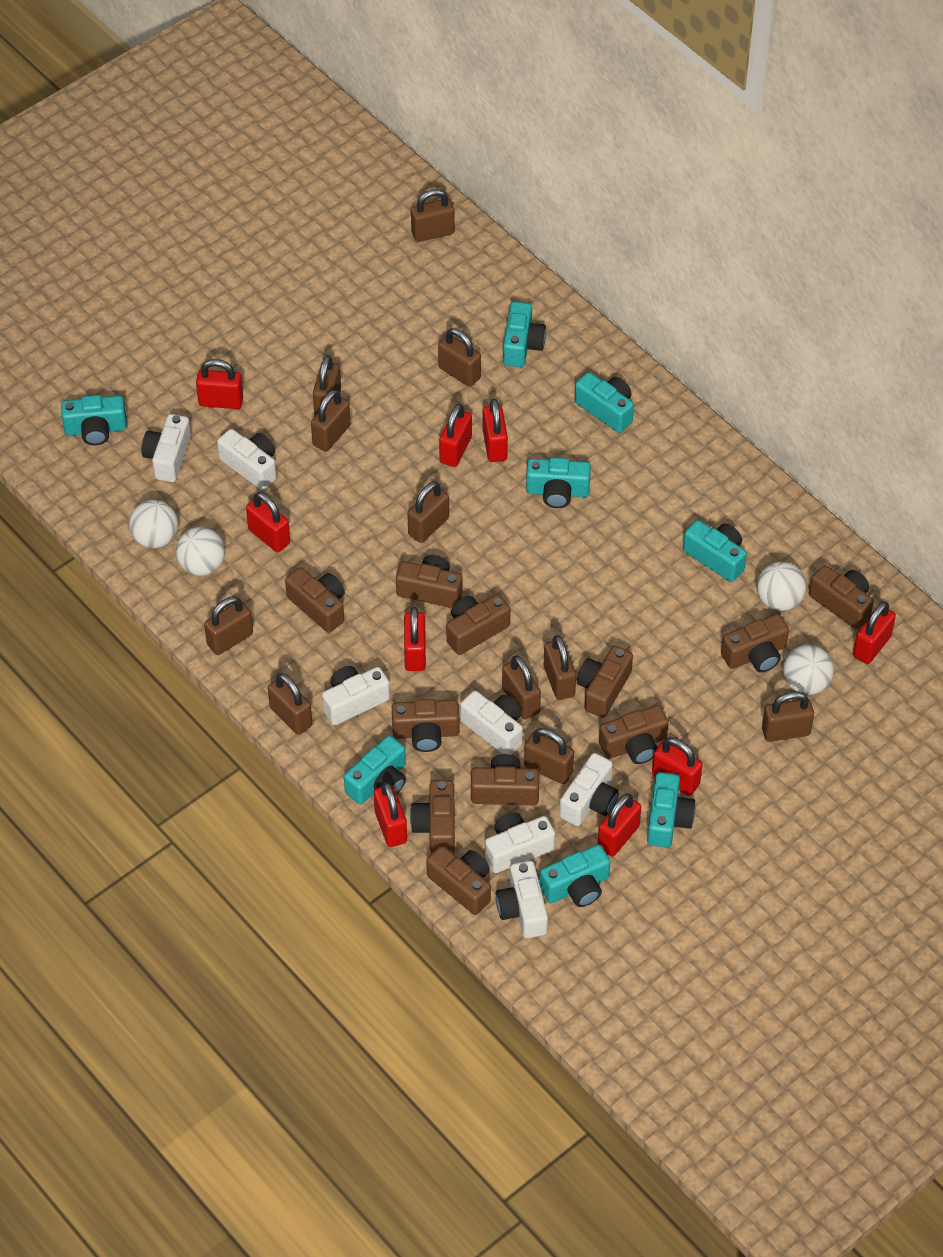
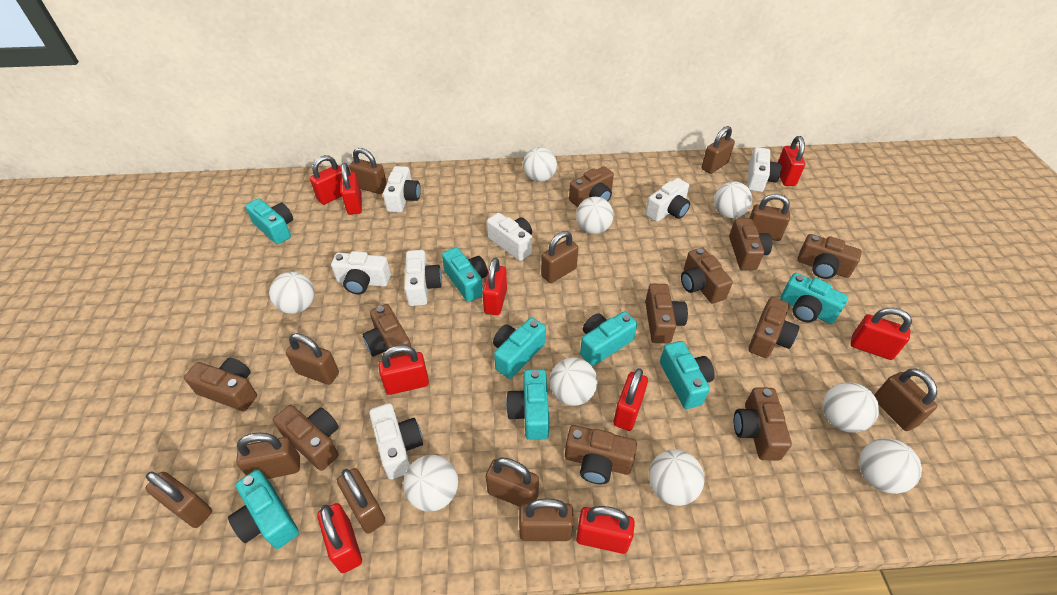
white ball: 4 -> 9

